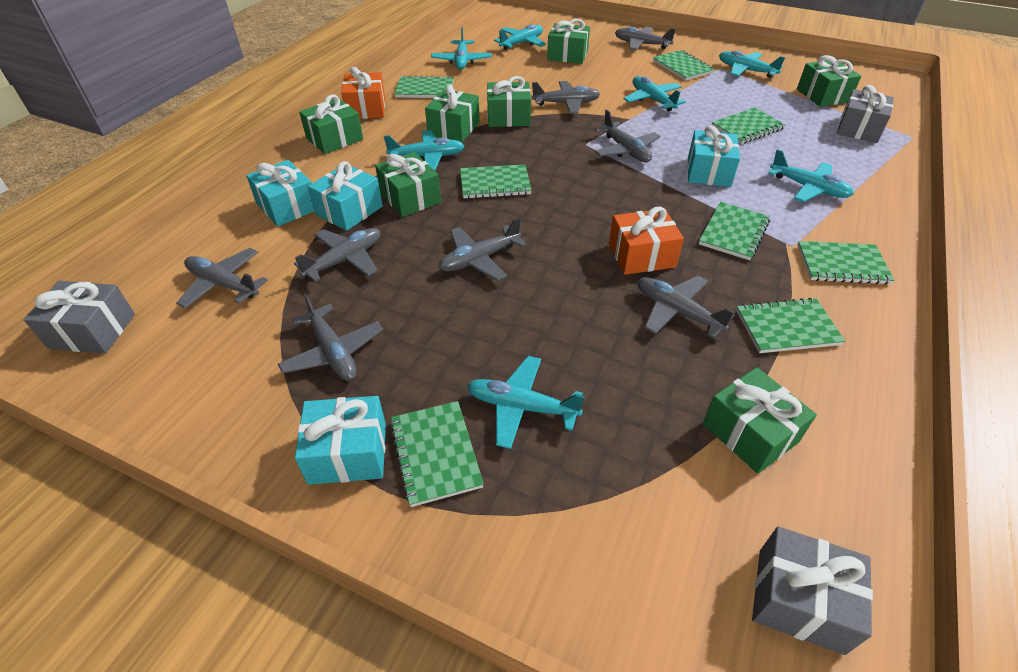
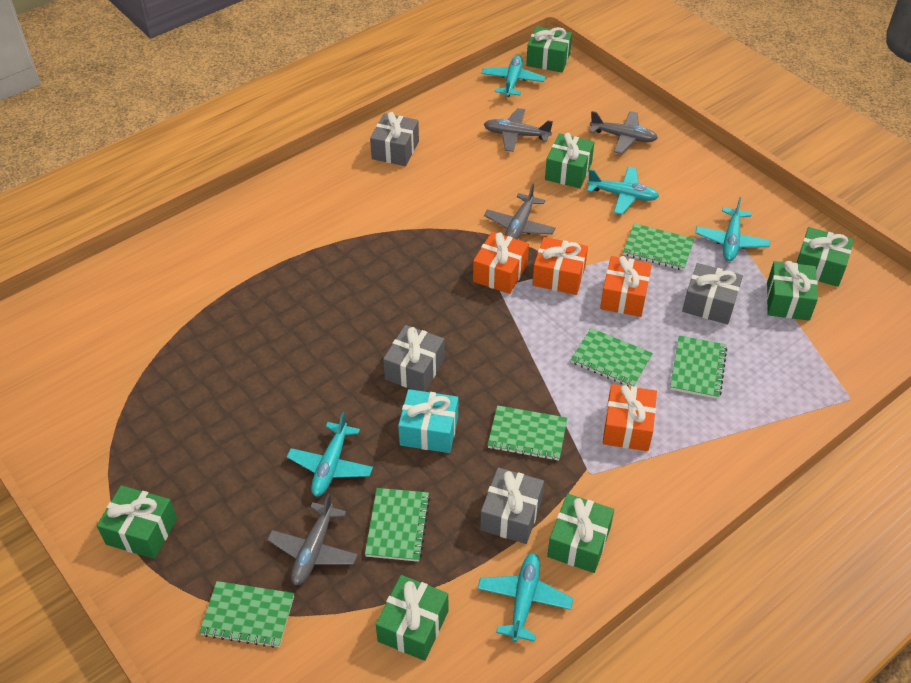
green notebook: 8 -> 6
grey gift: 3 -> 4
grey plane: 8 -> 4
orange gift: 2 -> 4
turquoise gift: 4 -> 1
turquoise plane: 7 -> 5

